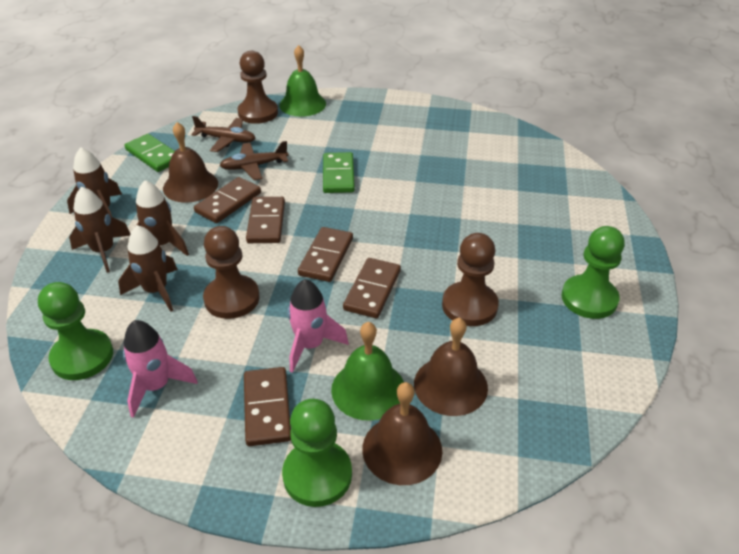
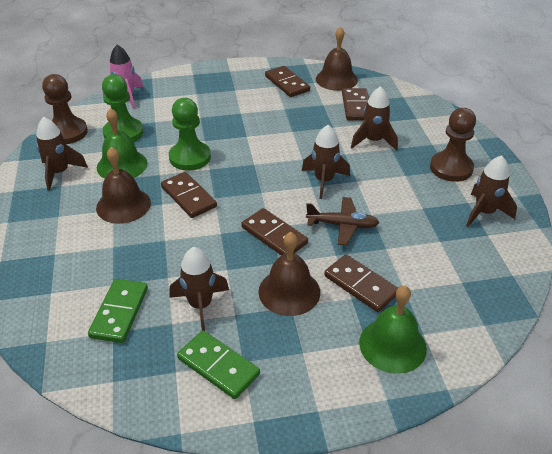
brown pawn: 3 -> 2
brown plane: 2 -> 1
brown rocket: 4 -> 5
green pawn: 3 -> 2
pink rocket: 2 -> 1

